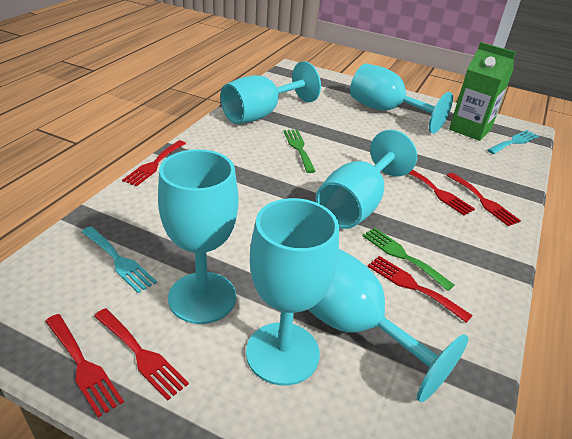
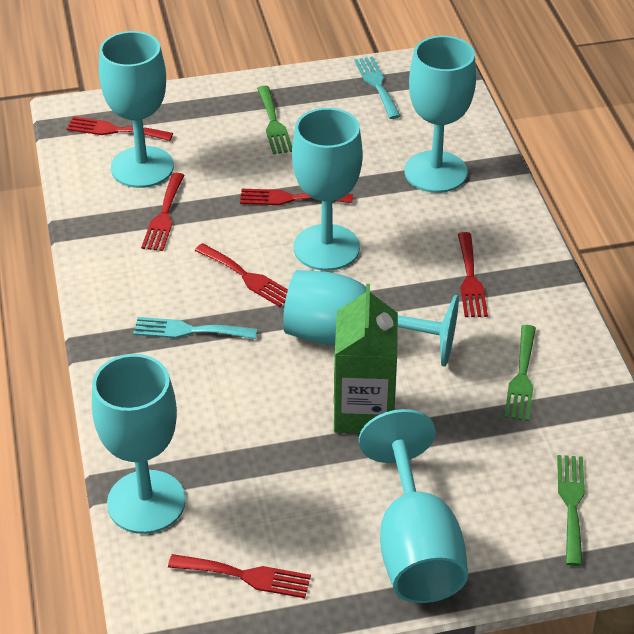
green fork: 2 -> 3

